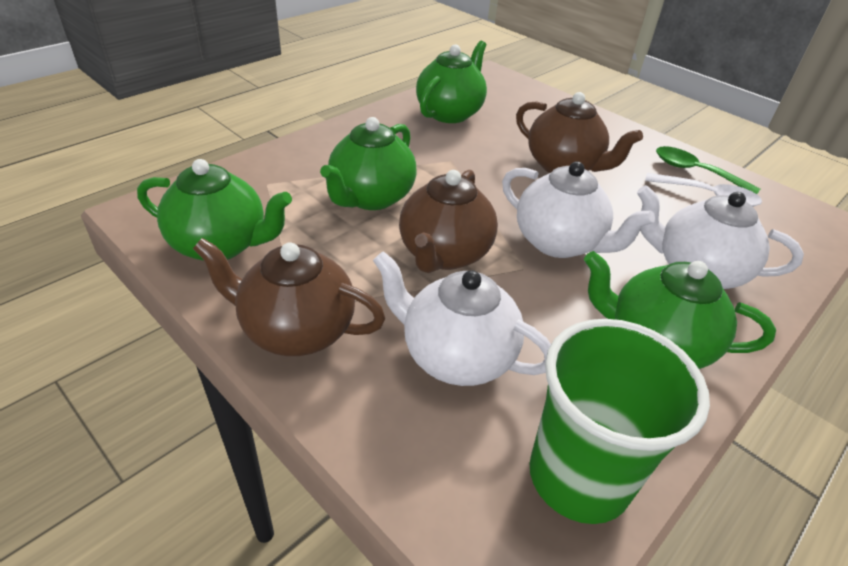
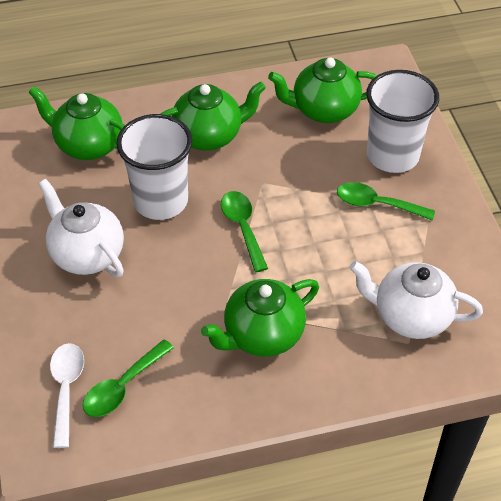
brown teapot: 3 -> 0
green cup: 1 -> 0
green spoon: 1 -> 3
white cup: 0 -> 2
white teapot: 3 -> 2

